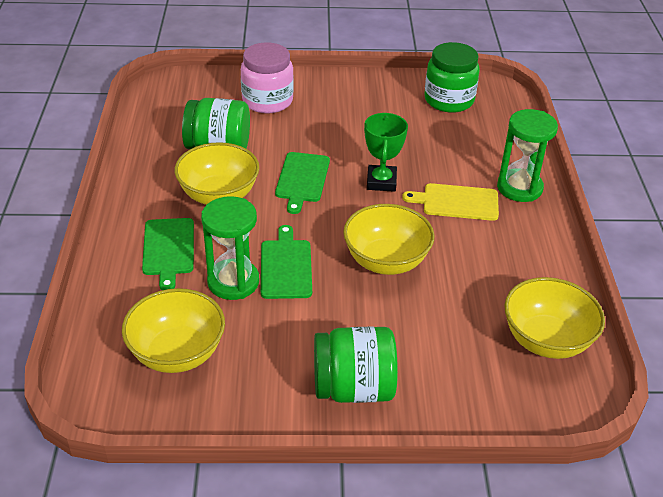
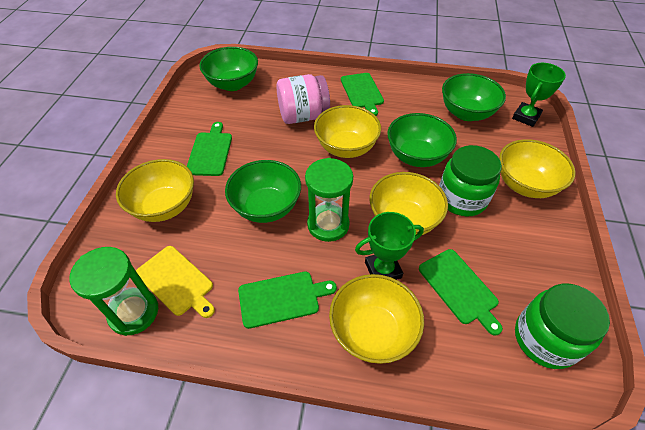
green bowl: 0 -> 4
green cutting board: 3 -> 4
green jar: 3 -> 2
green trophy: 1 -> 2
yellow bowl: 4 -> 5

